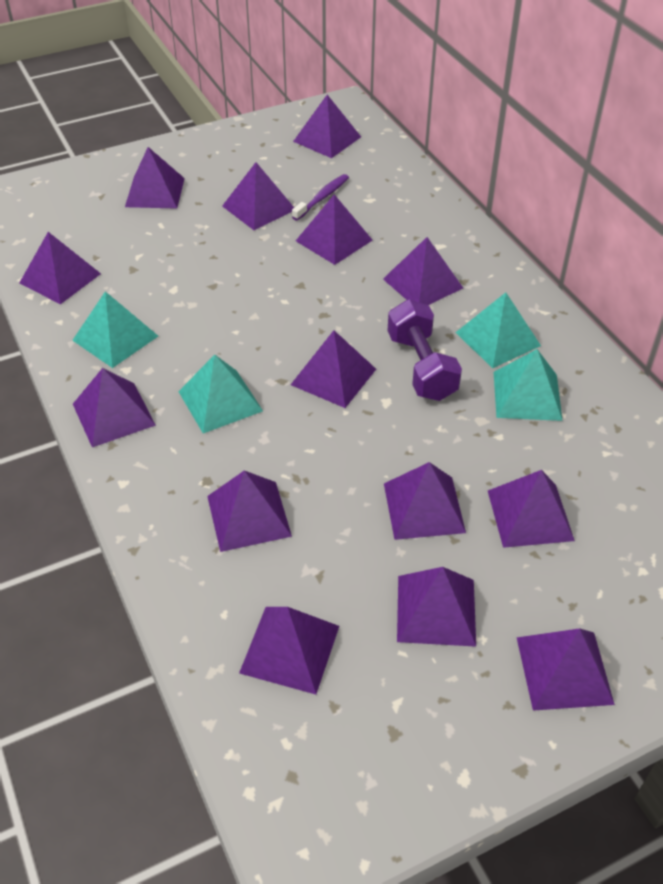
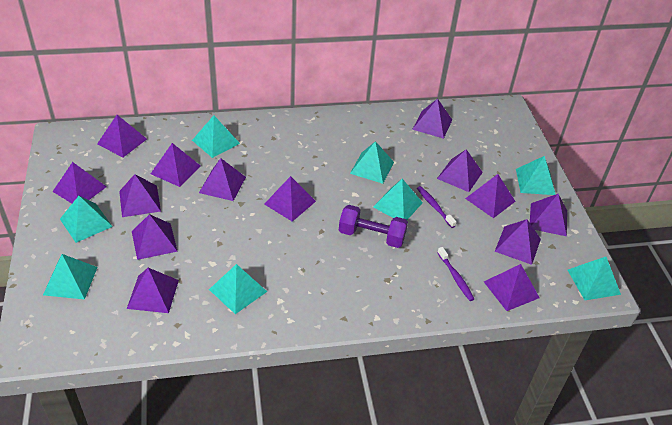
purple toothbrush: 1 -> 2
turquoise pyramid: 4 -> 8

